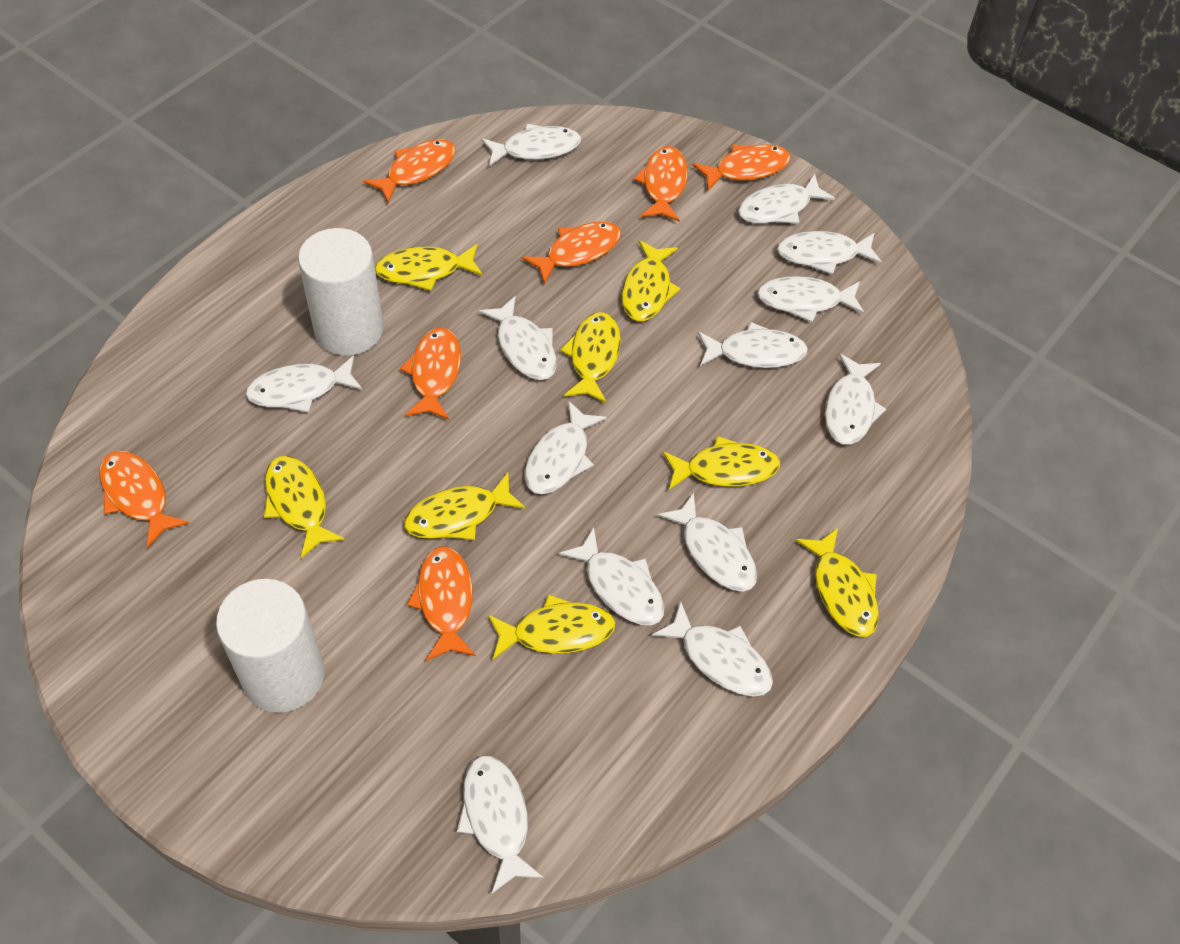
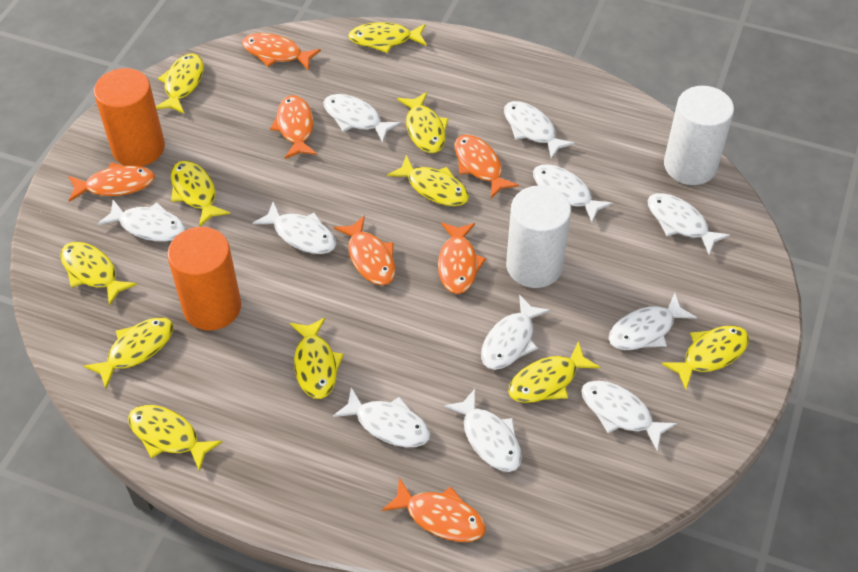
orange cylinder: 0 -> 2
white fish: 13 -> 11
yellow fish: 8 -> 11

